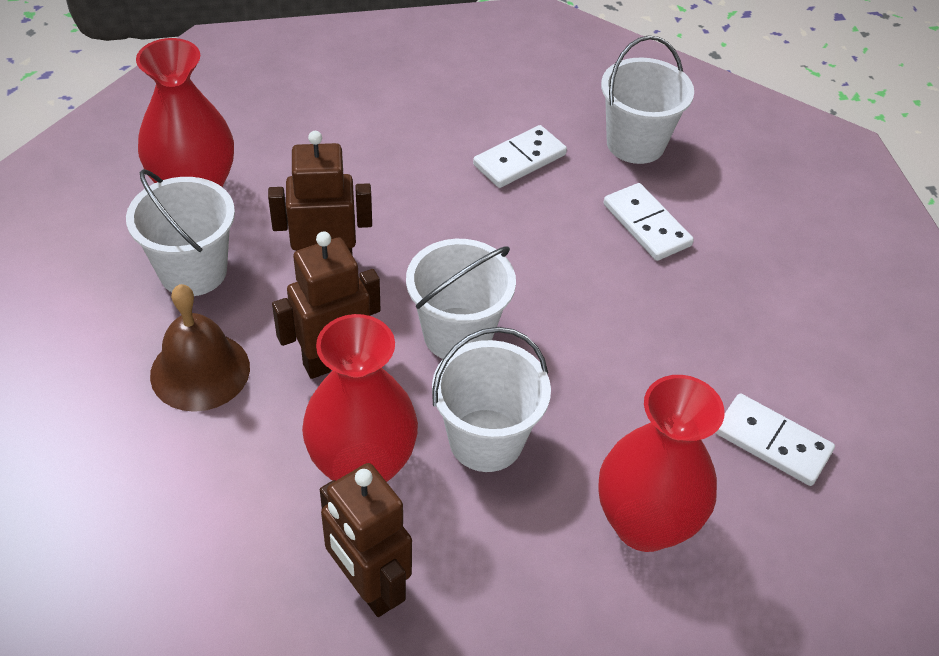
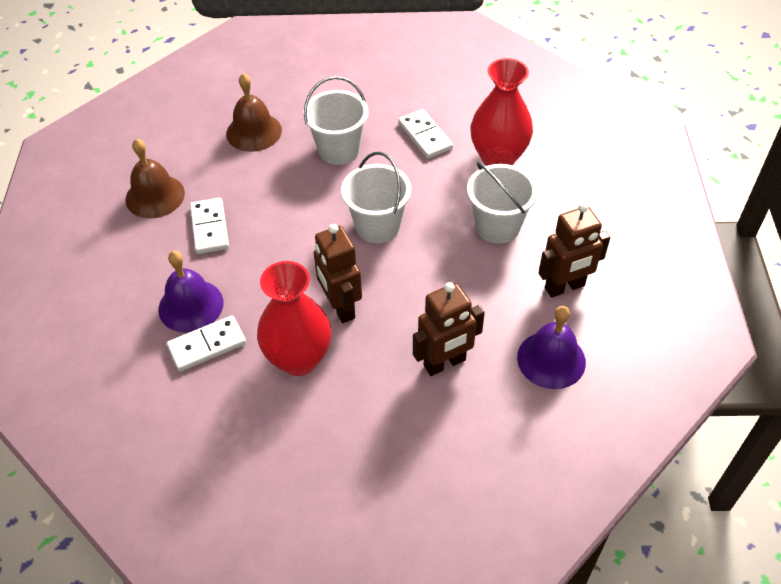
brown bell: 1 -> 2
purple bell: 0 -> 2
red vase: 3 -> 2
white bucket: 4 -> 3

